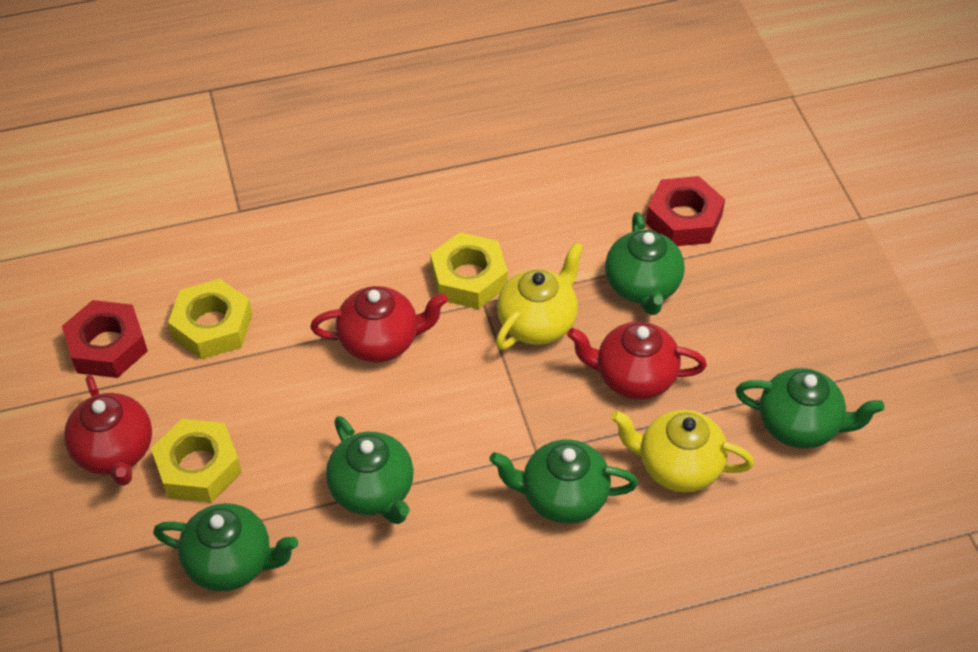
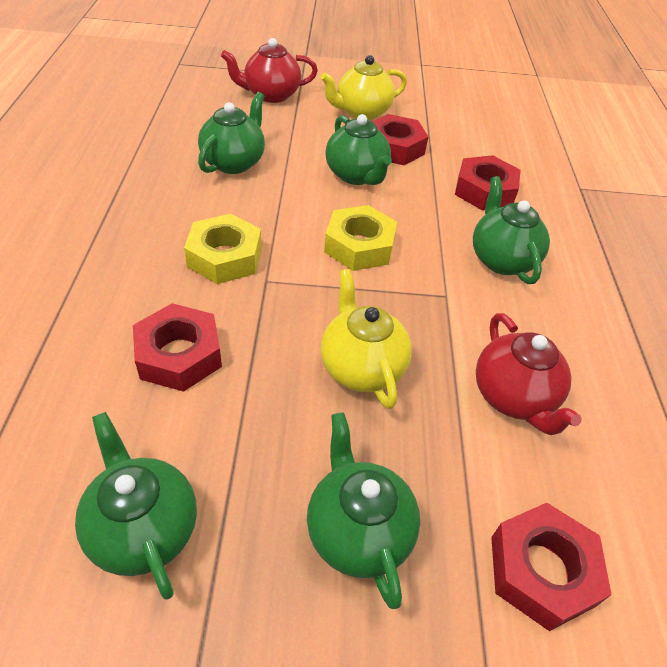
red nut: 2 -> 4
red teapot: 3 -> 2
yellow nut: 3 -> 2

